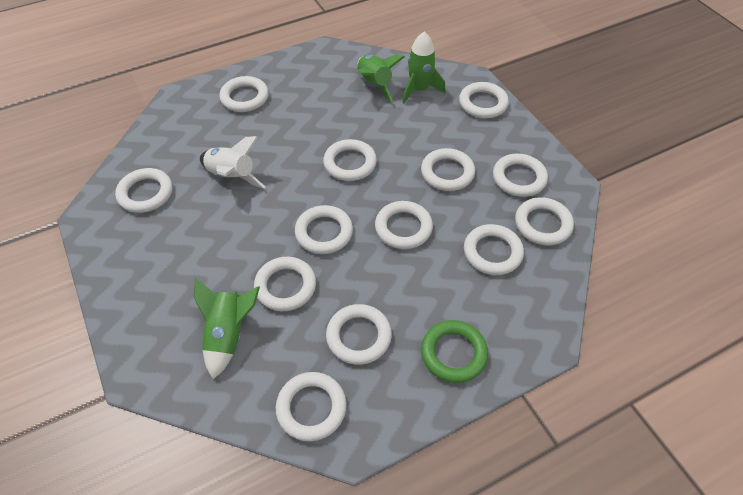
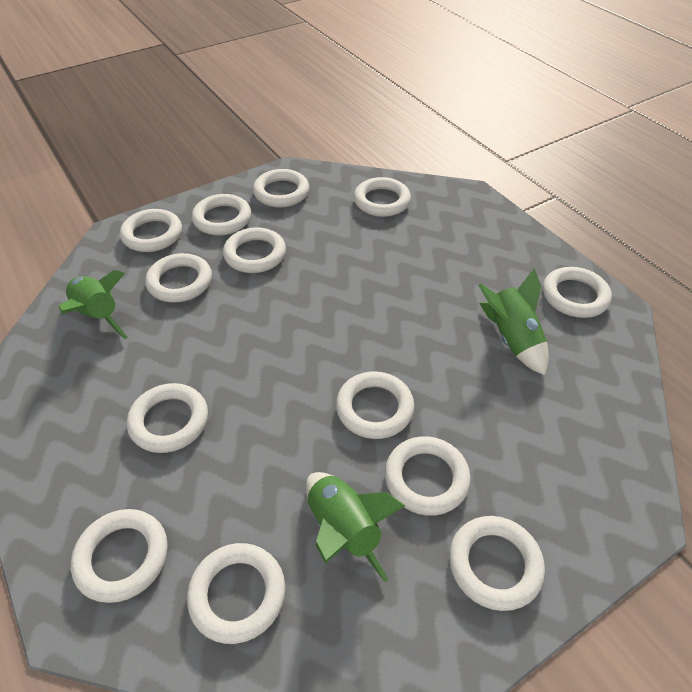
green ring: 1 -> 0
white rocket: 1 -> 0

